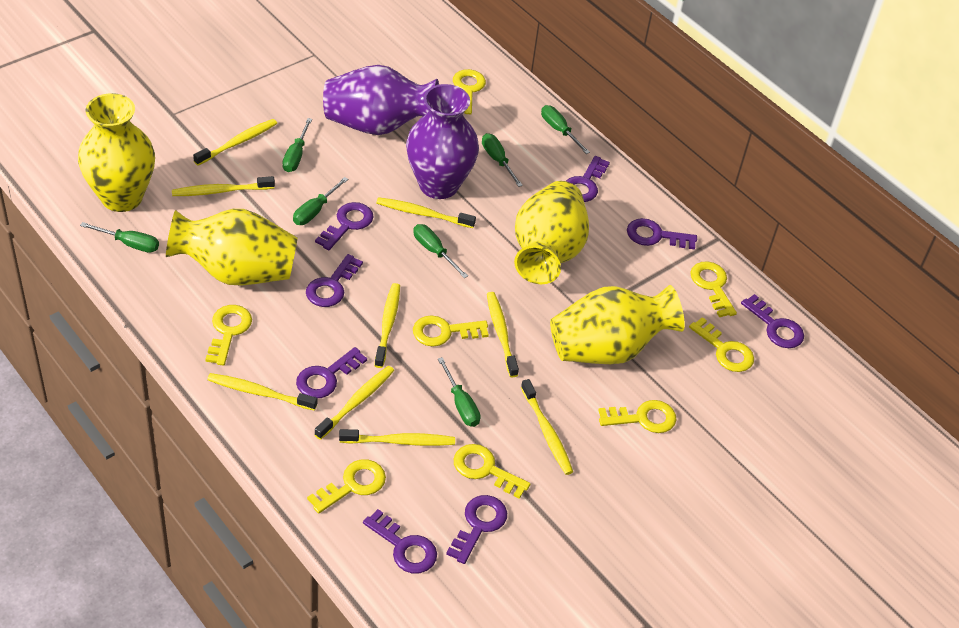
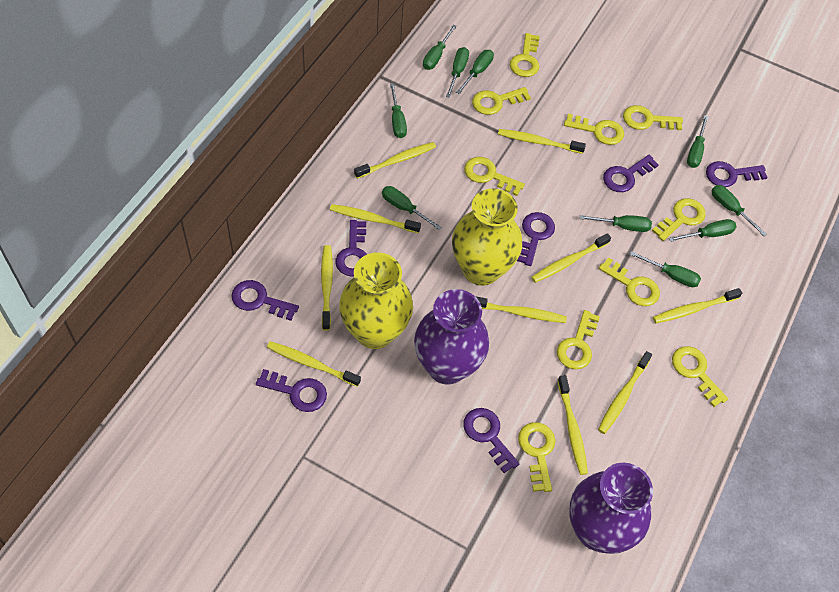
green screwdriver: 7 -> 10
purple key: 8 -> 7
yellow key: 8 -> 10
yellow toothbrush: 9 -> 10
yellow vase: 4 -> 2

